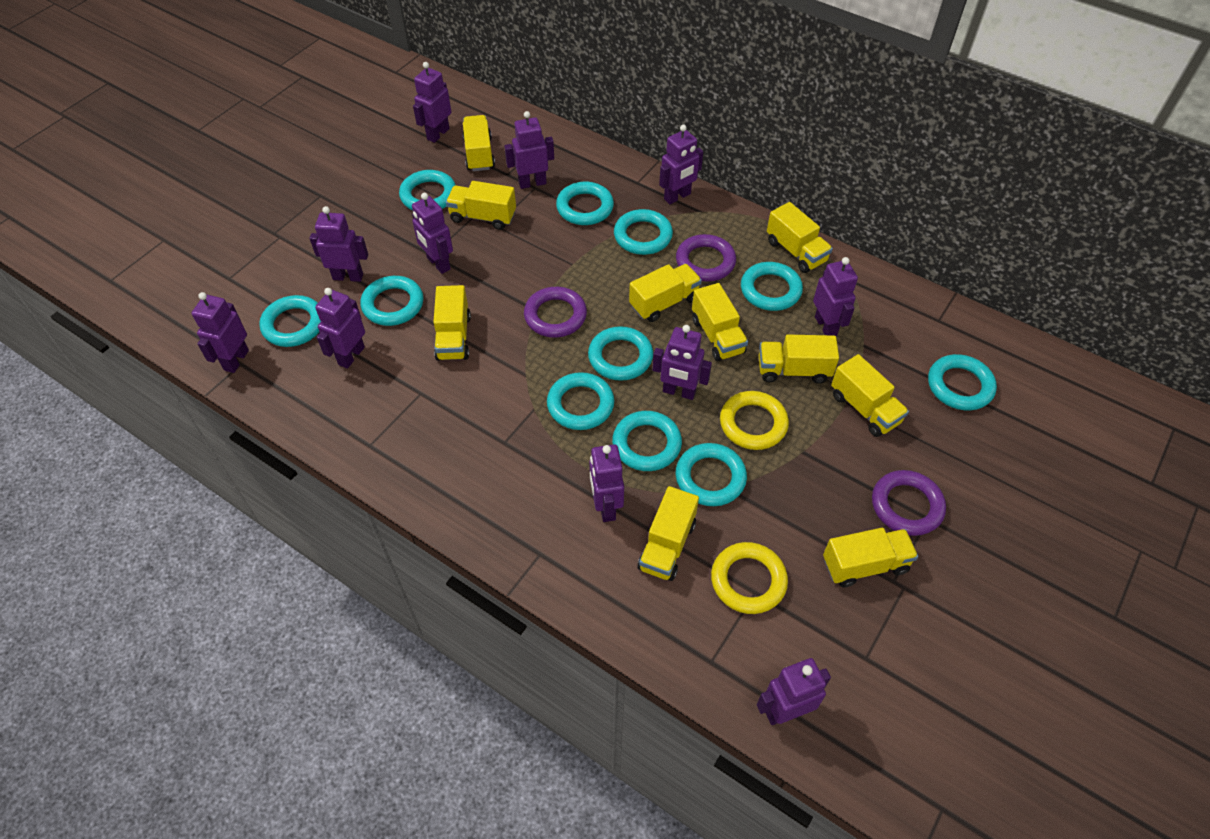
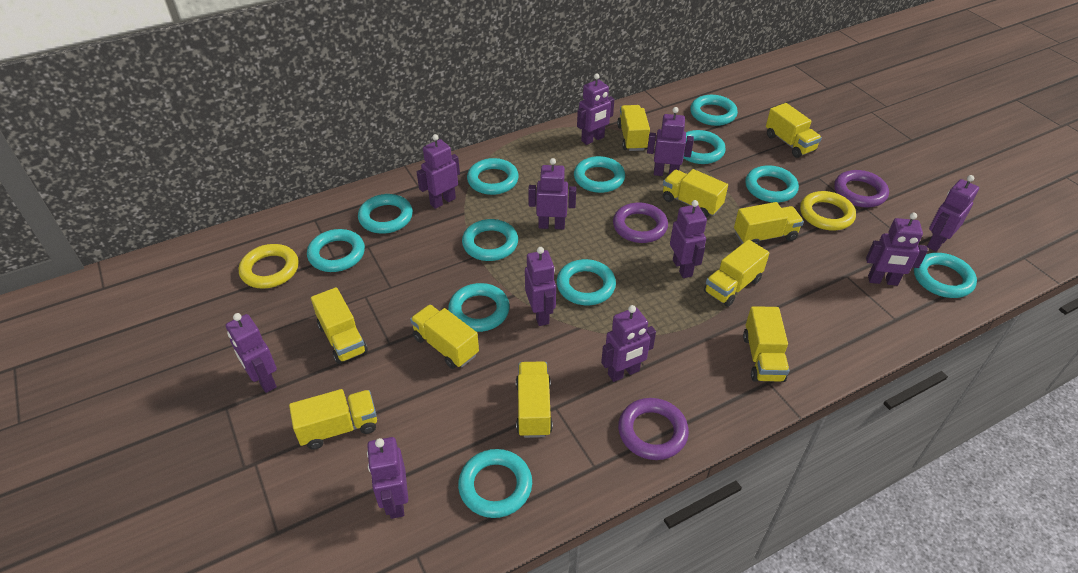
turquoise ring: 11 -> 12

